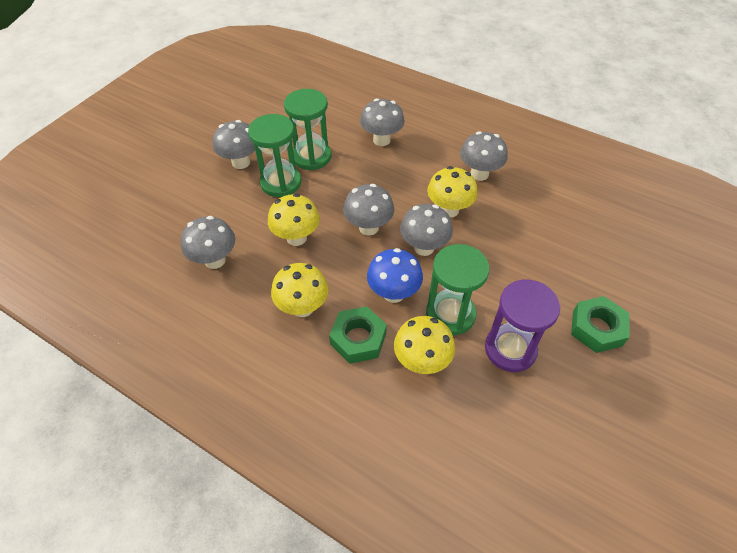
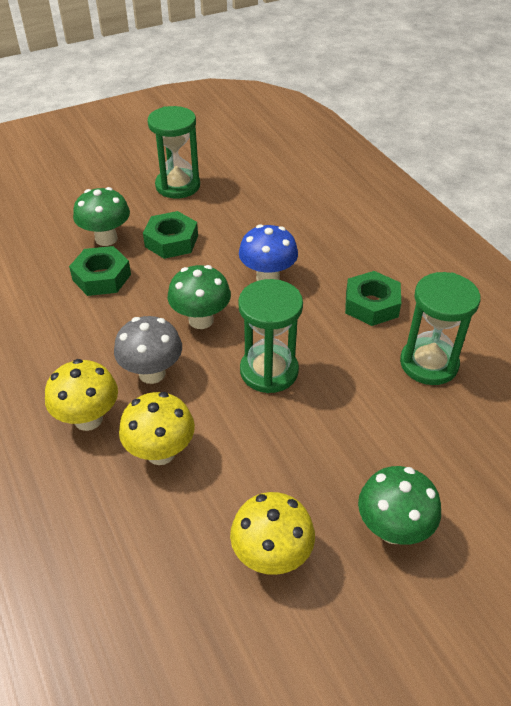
green mushroom: 0 -> 3
green nut: 2 -> 3
grey mushroom: 6 -> 1
purple hourglass: 1 -> 0
yellow mushroom: 4 -> 3

